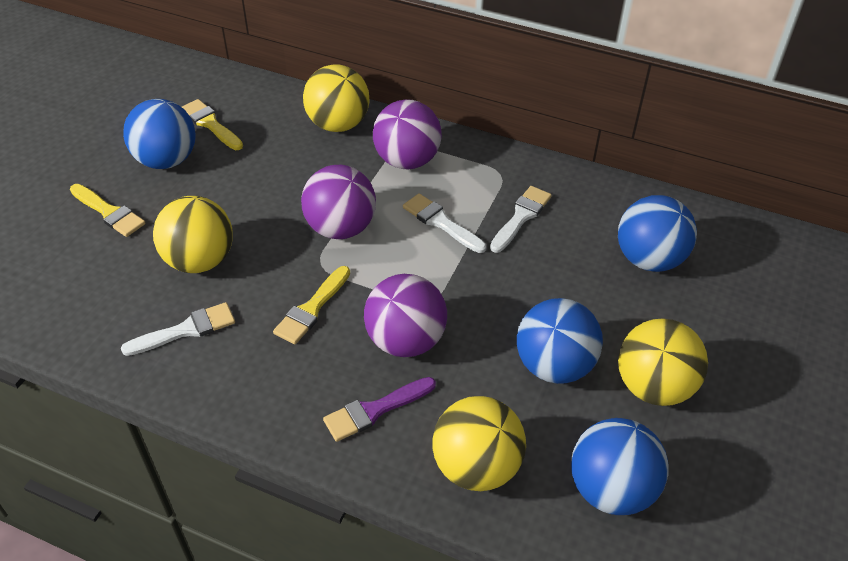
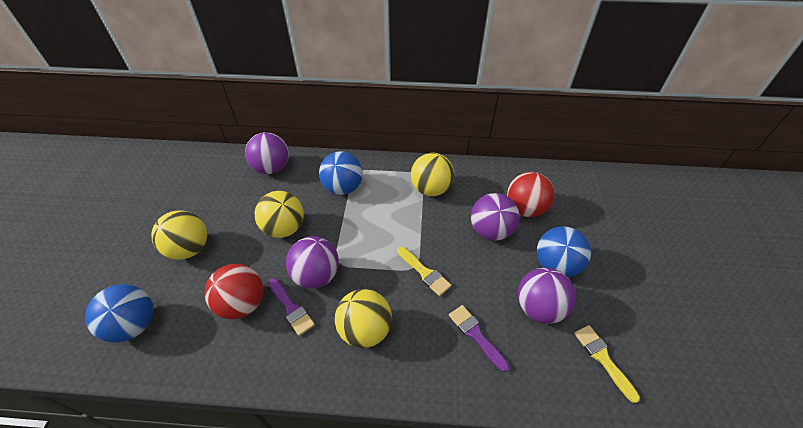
blue ball: 4 -> 3
purple ball: 3 -> 4
purple brush: 1 -> 2
red ball: 0 -> 2
white brush: 3 -> 0
yellow brush: 3 -> 2

